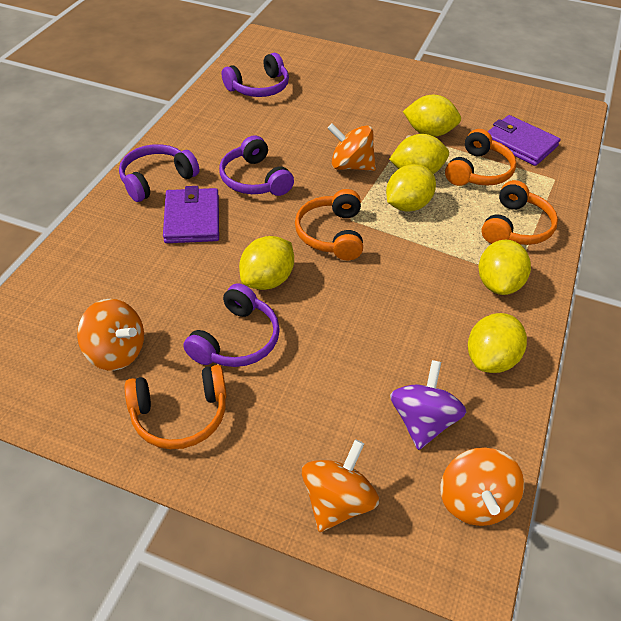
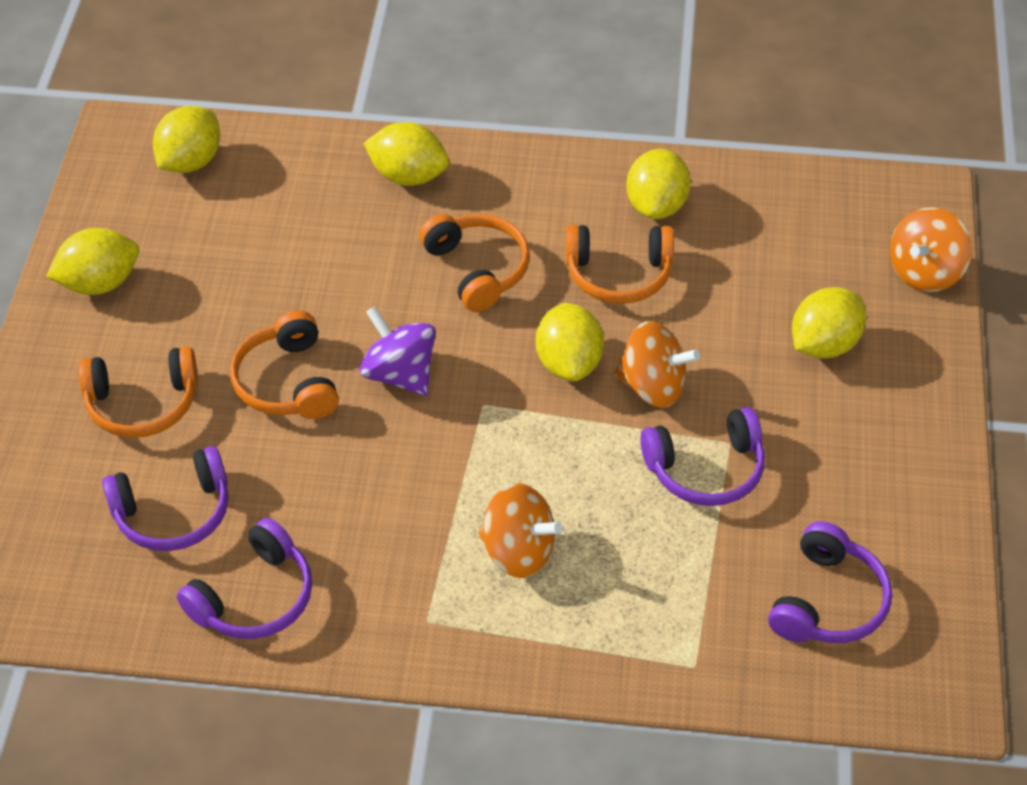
orange spinning top: 4 -> 3
purple wallet: 2 -> 0

